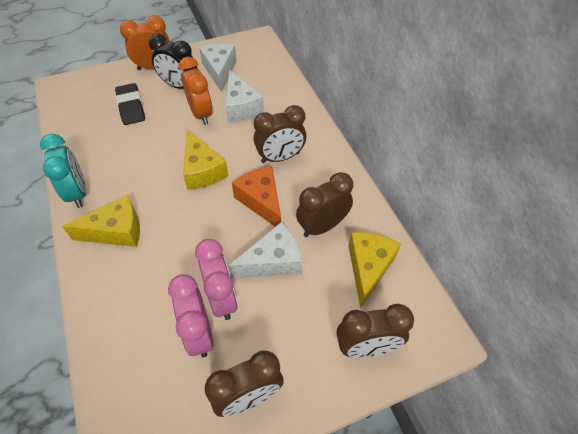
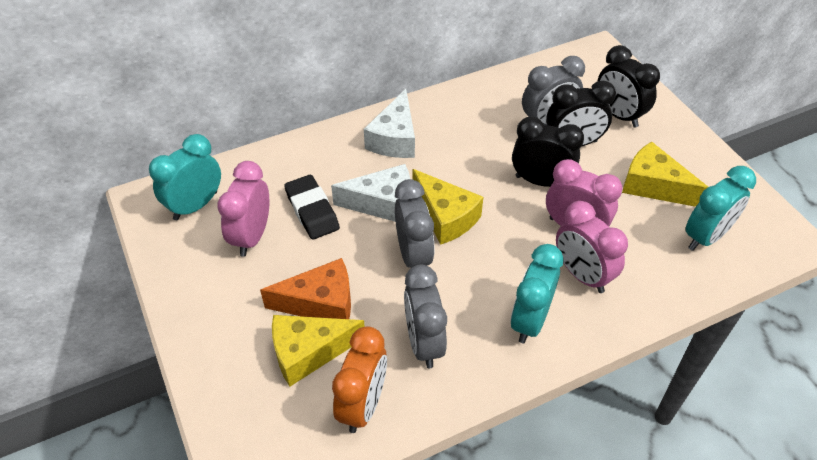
black clock: 1 -> 3
brown clock: 4 -> 0
grey clock: 0 -> 3
orange clock: 2 -> 1
pink clock: 2 -> 3
turquoise clock: 1 -> 3
white cheese: 3 -> 2

